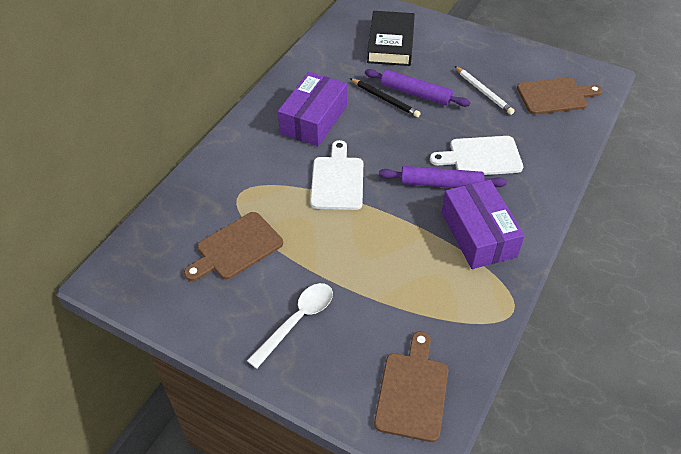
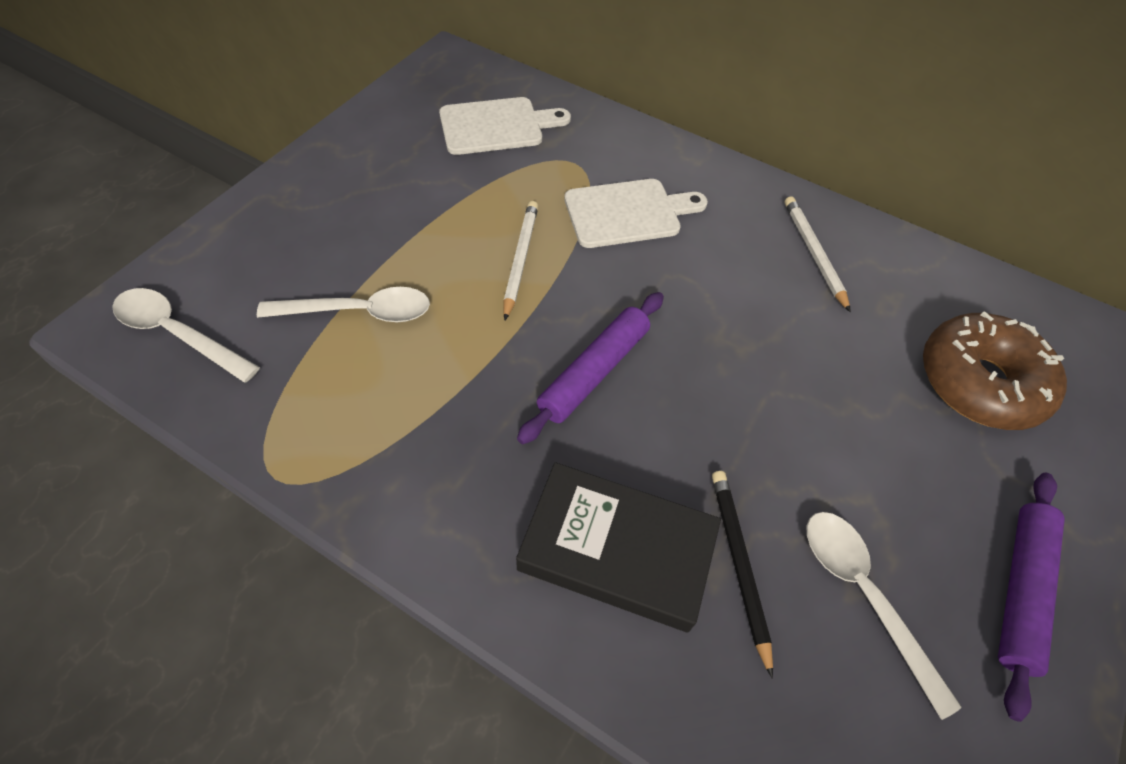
brown cutting board: 3 -> 0
brown donut: 0 -> 1
purple box: 2 -> 0
white pencil: 1 -> 2
white spoon: 1 -> 3

